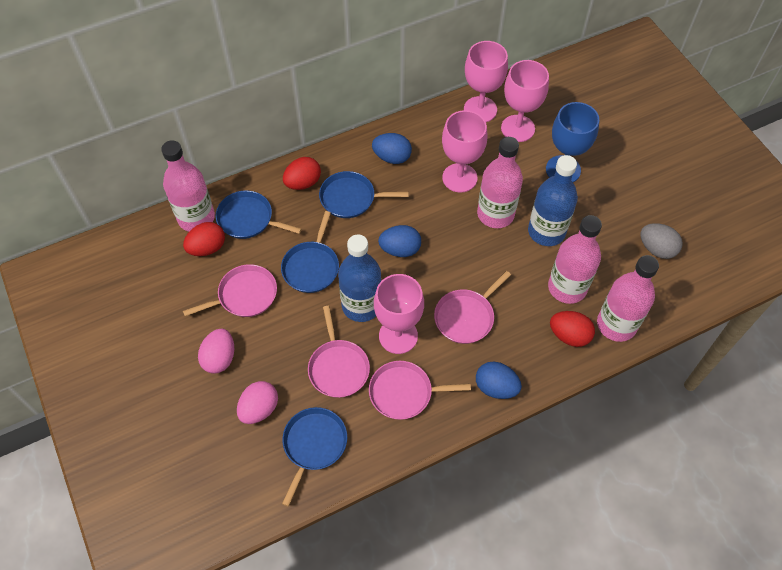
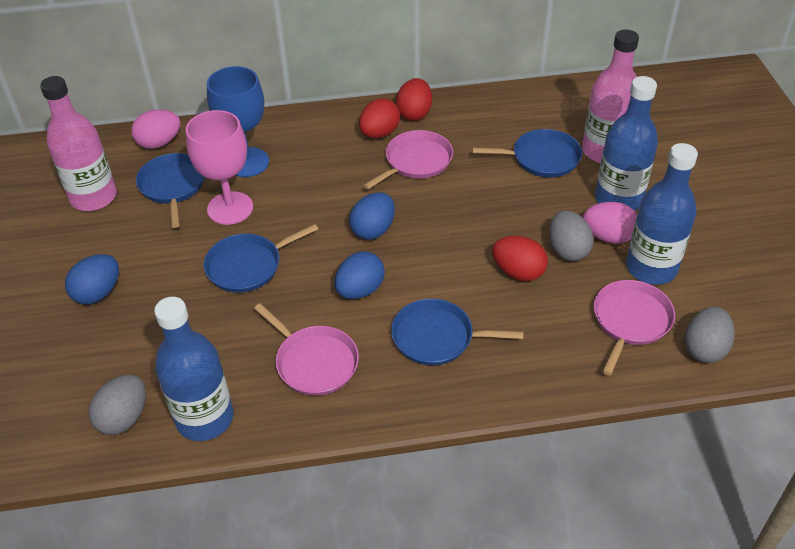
blue bottle: 2 -> 3
grey egg: 1 -> 3
pink bottle: 4 -> 2
pink goblet: 4 -> 1
pink pan: 4 -> 3

